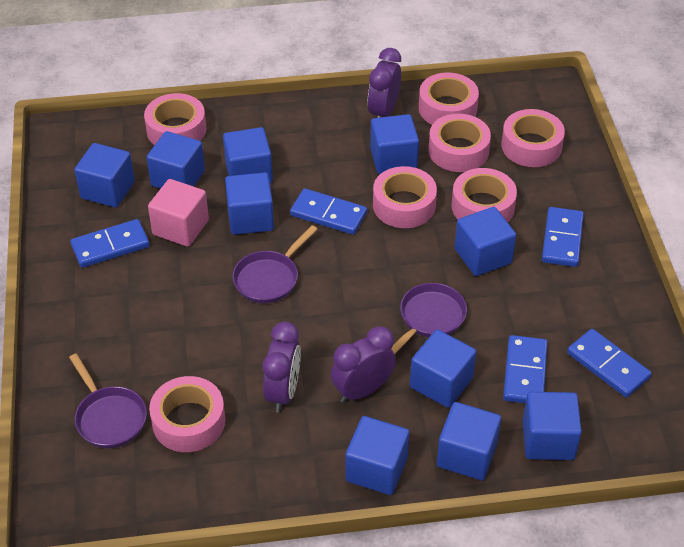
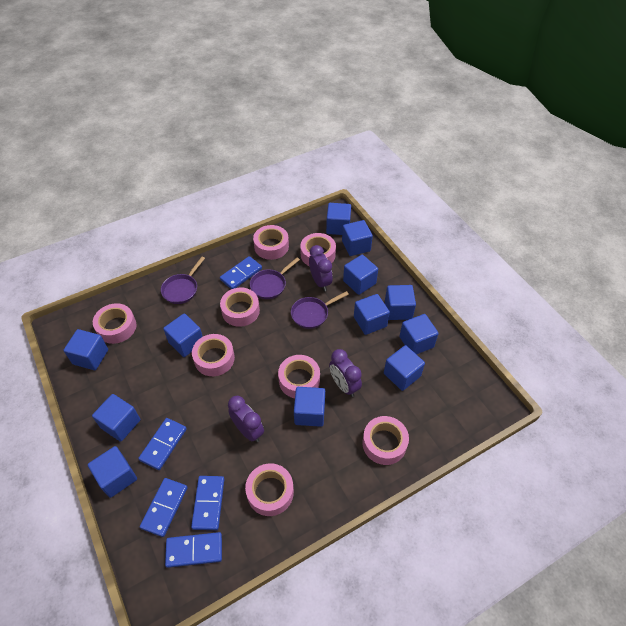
blue cube: 10 -> 12
pink cube: 1 -> 0
pink tape: 7 -> 8

